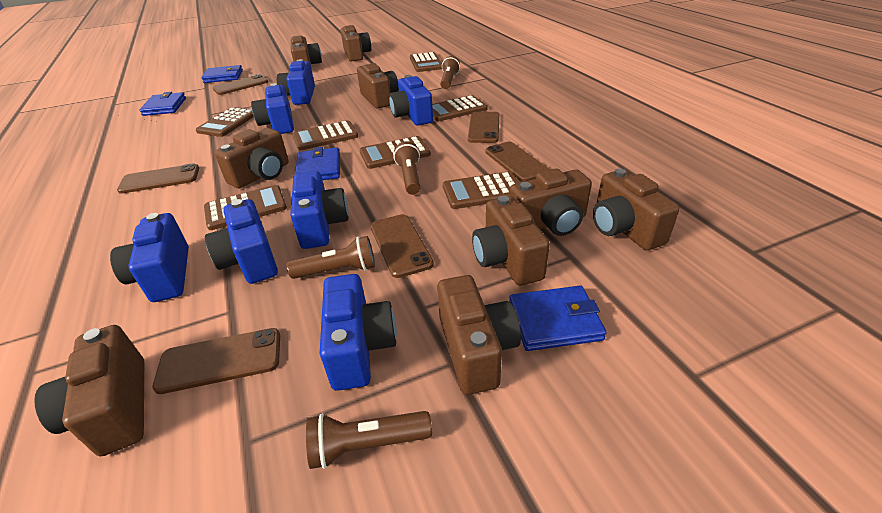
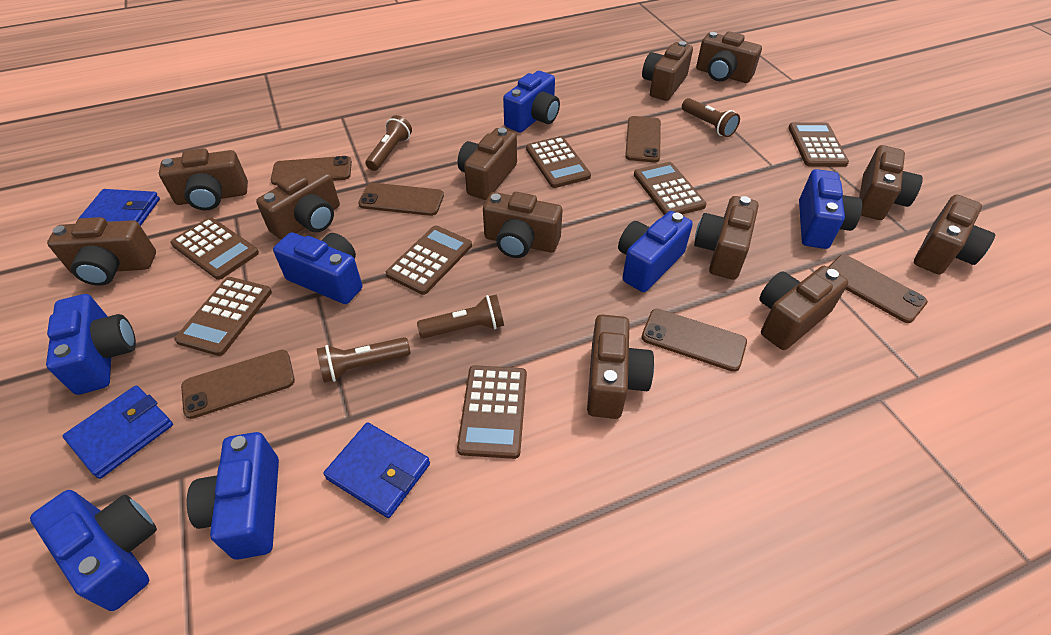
blue wallet: 4 -> 3
brown camera: 9 -> 12

